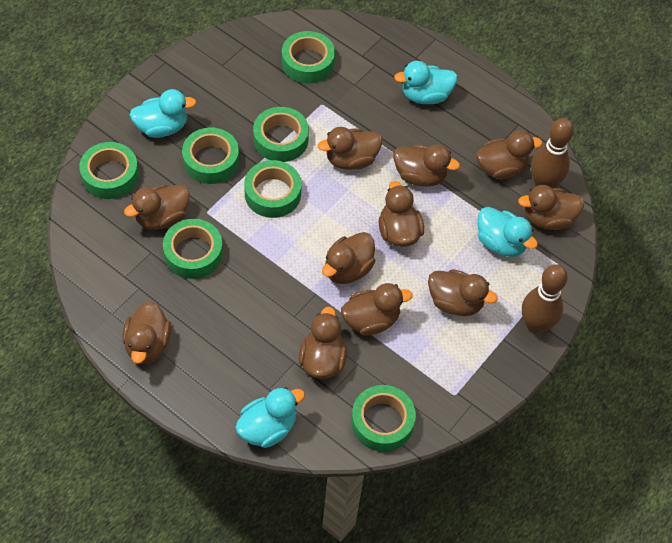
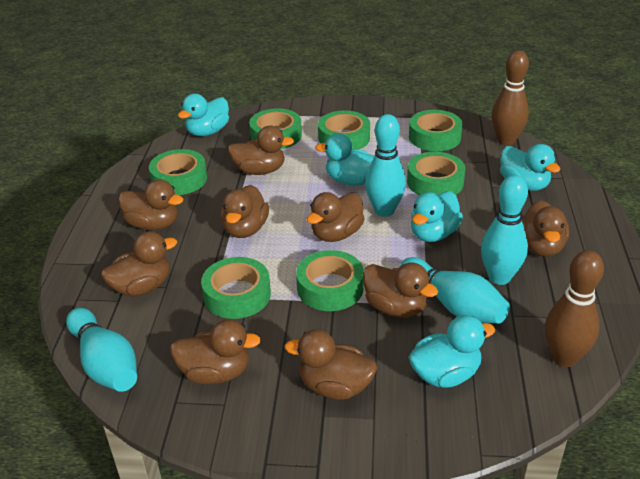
brown duck: 11 -> 9
turquoise bowling pin: 0 -> 4
turquoise duck: 4 -> 5

